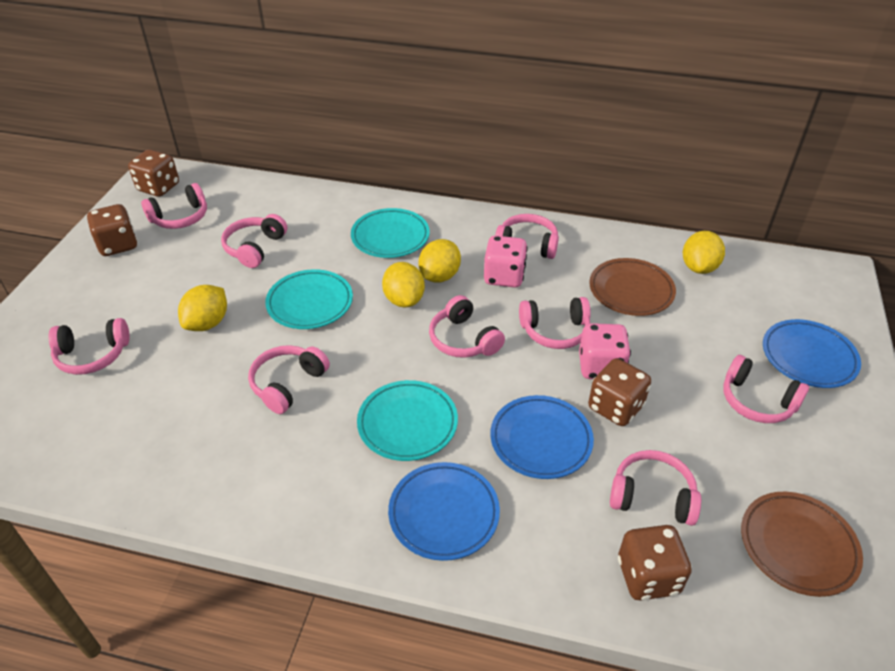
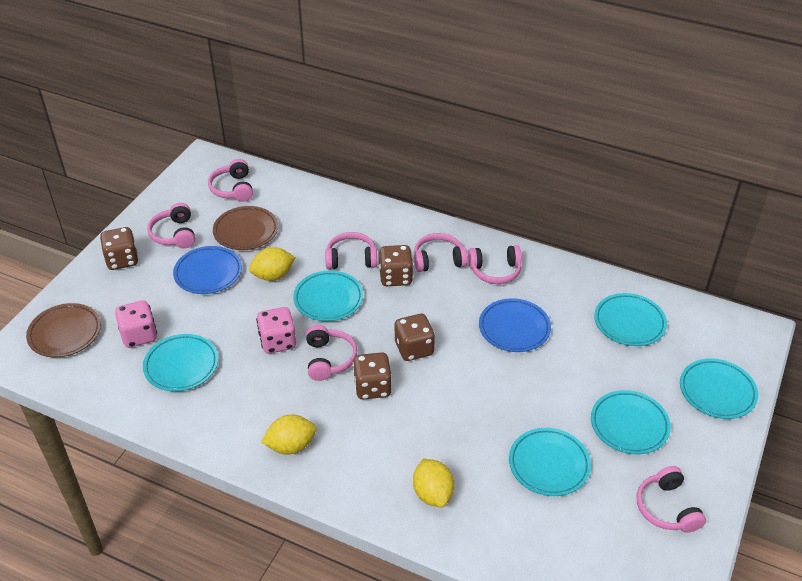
blue plate: 3 -> 2
pink headphones: 9 -> 7
turquoise plate: 3 -> 6
yellow lemon: 4 -> 3

